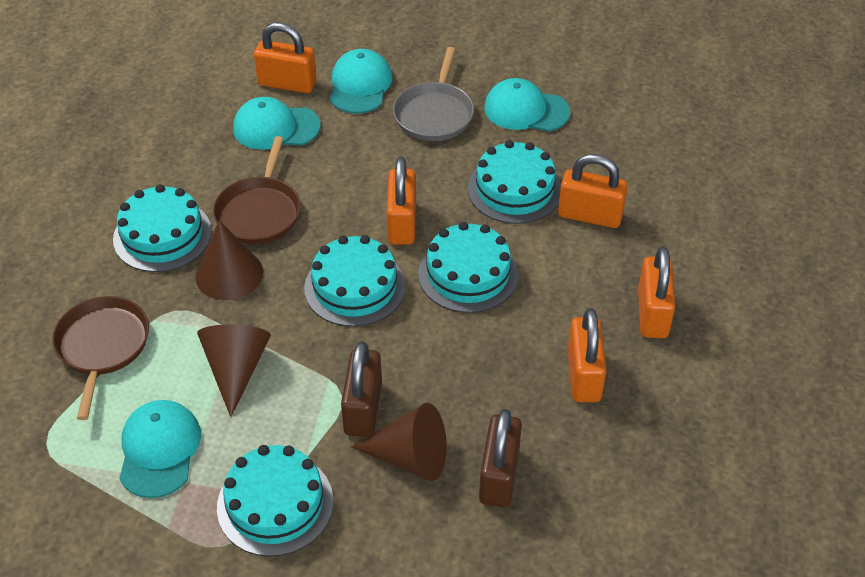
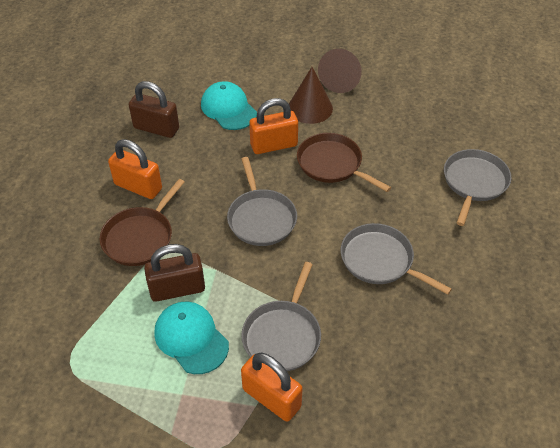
brown cone: 3 -> 2
grey pan: 1 -> 4
orange padlock: 5 -> 3
turquoise cake: 5 -> 0
turquoise cap: 4 -> 2

